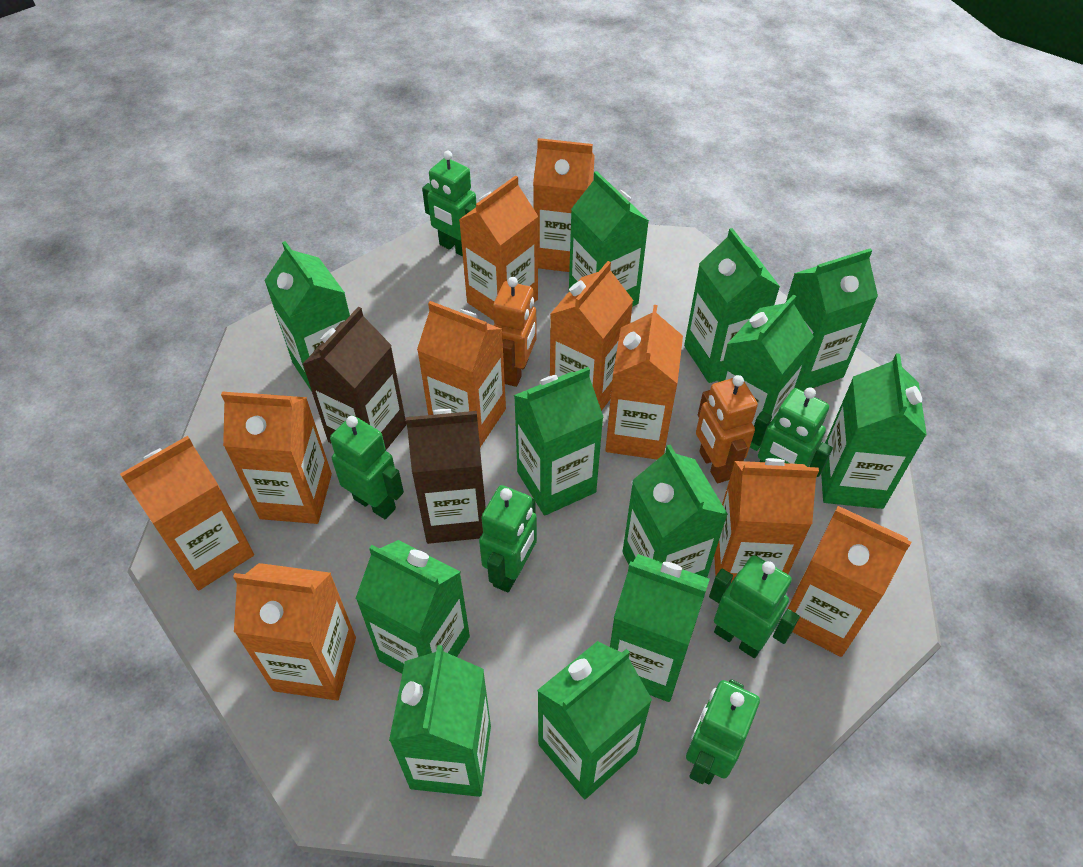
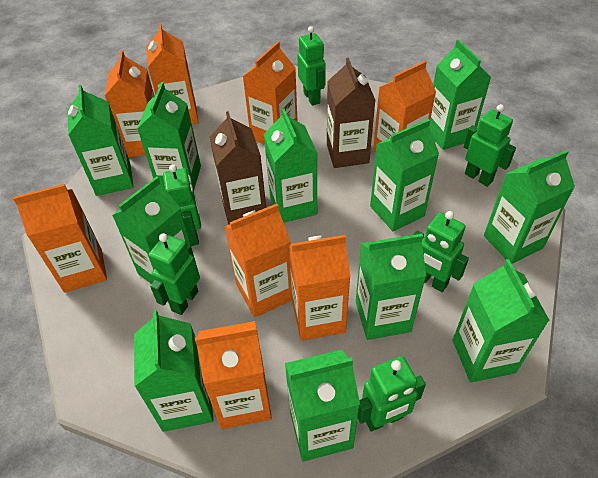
green carton: 12 -> 11
orange carton: 10 -> 8
orange robot: 2 -> 0

